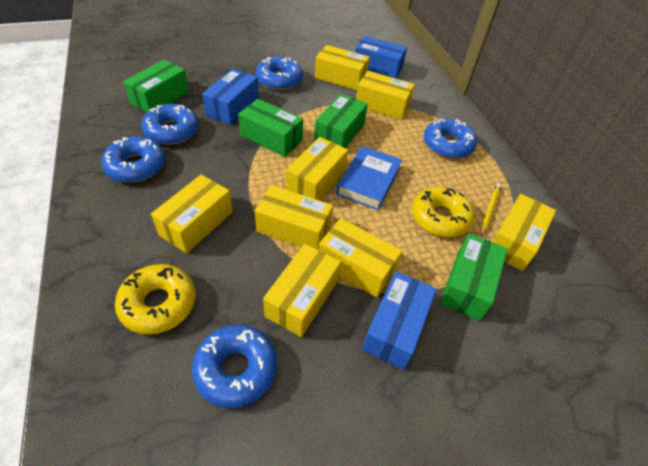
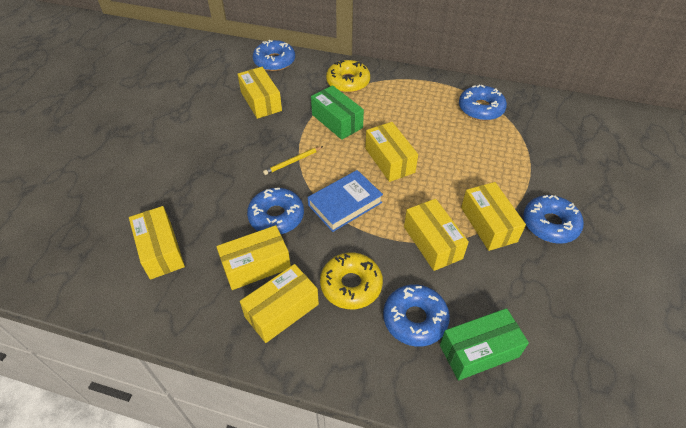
blue box: 3 -> 0
green box: 4 -> 2
yellow box: 8 -> 7

